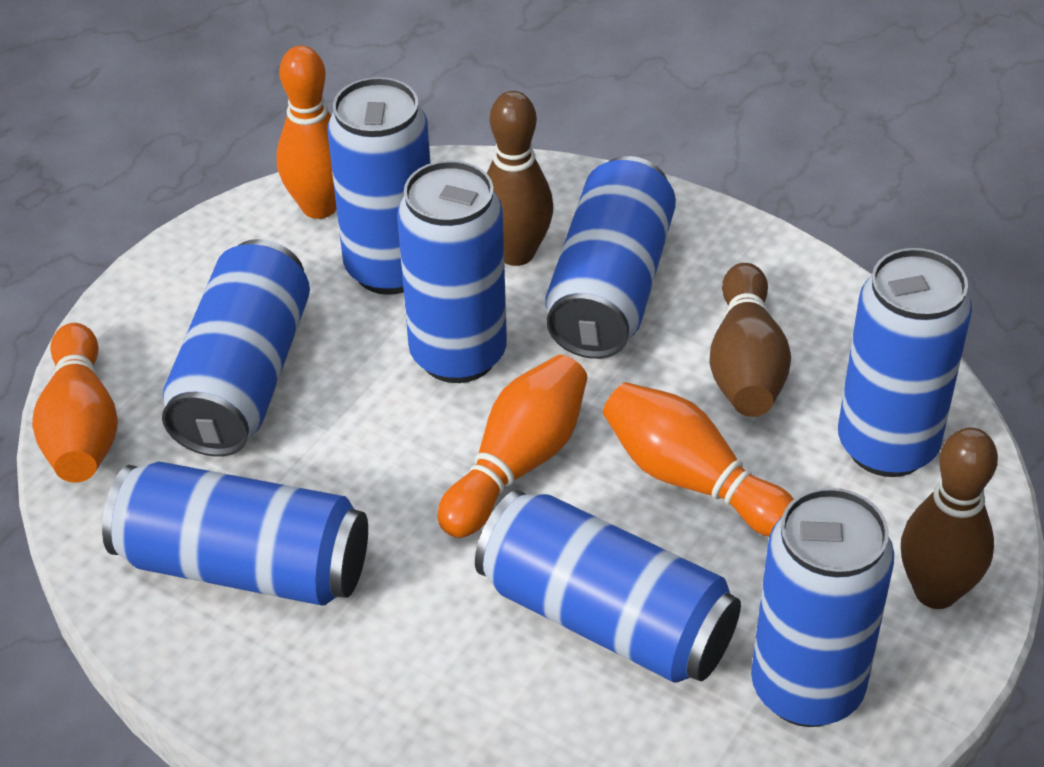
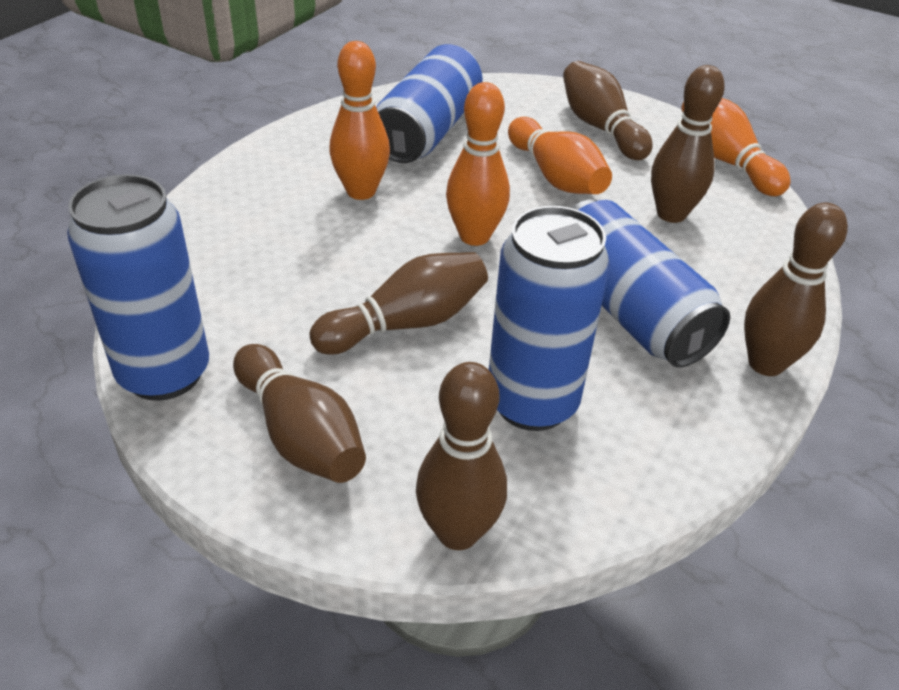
blue can: 8 -> 4
brown bowling pin: 3 -> 6

